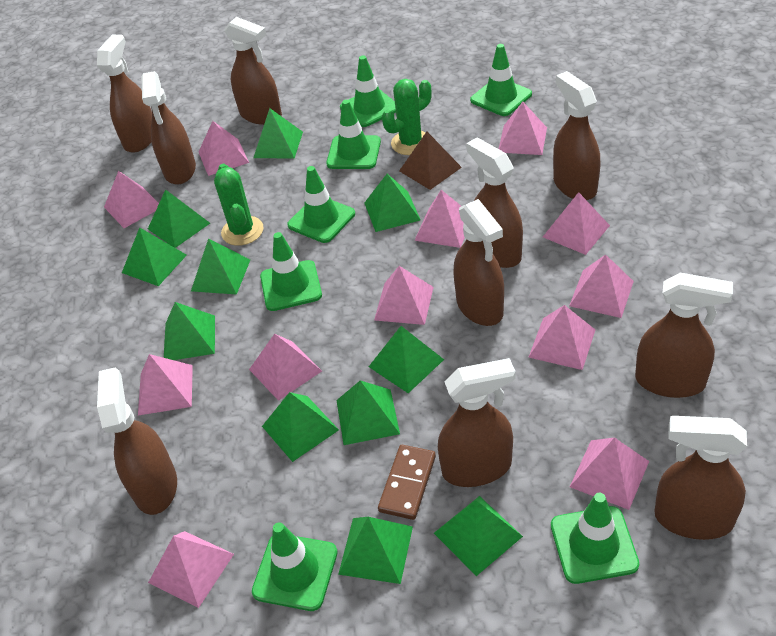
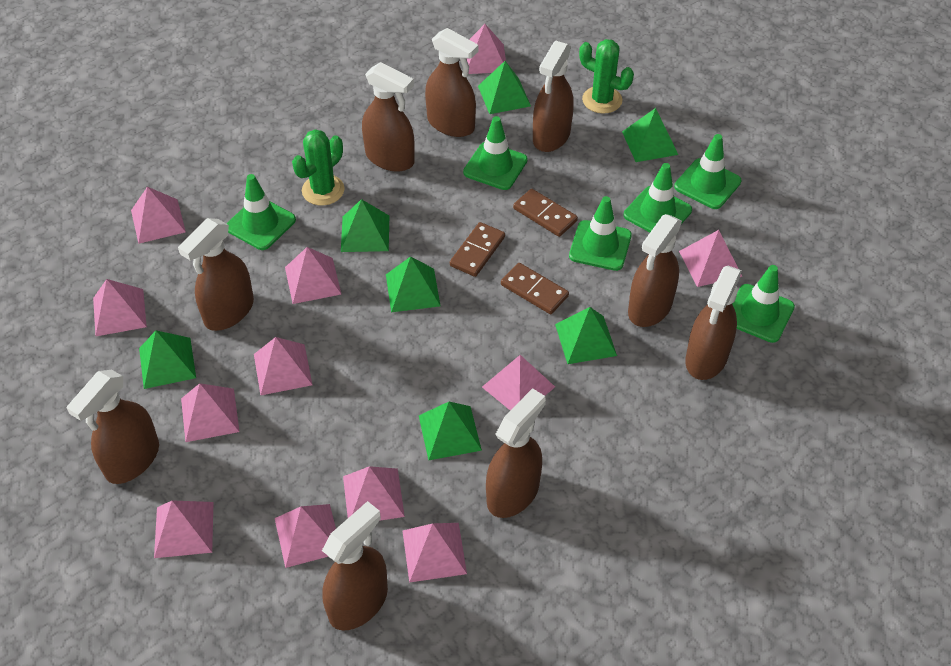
brown domino: 1 -> 3
brown pyramid: 1 -> 0
brown spray bottle: 10 -> 9
green pyramid: 11 -> 7
green traffic cone: 7 -> 6

